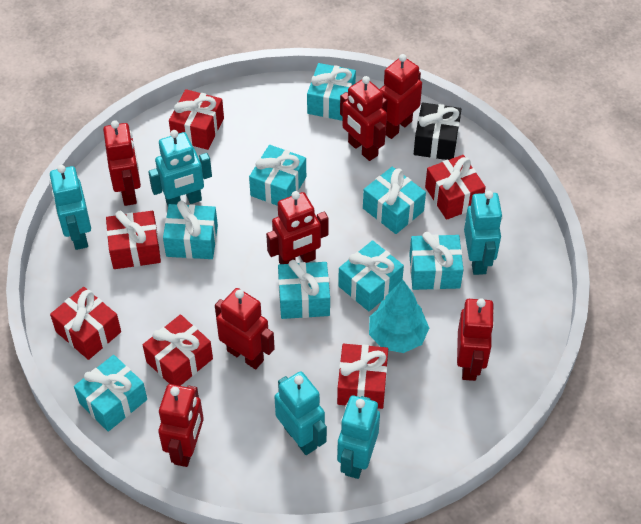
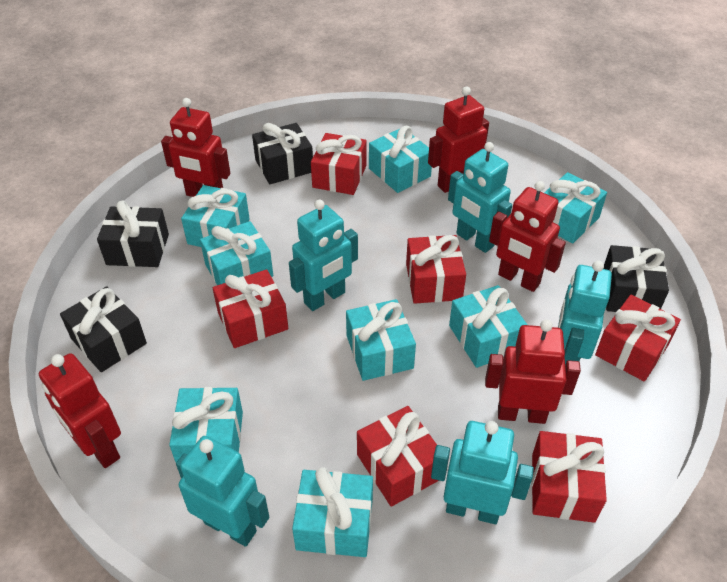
black gift: 1 -> 4
red robot: 7 -> 5
turquoise tree: 1 -> 0

